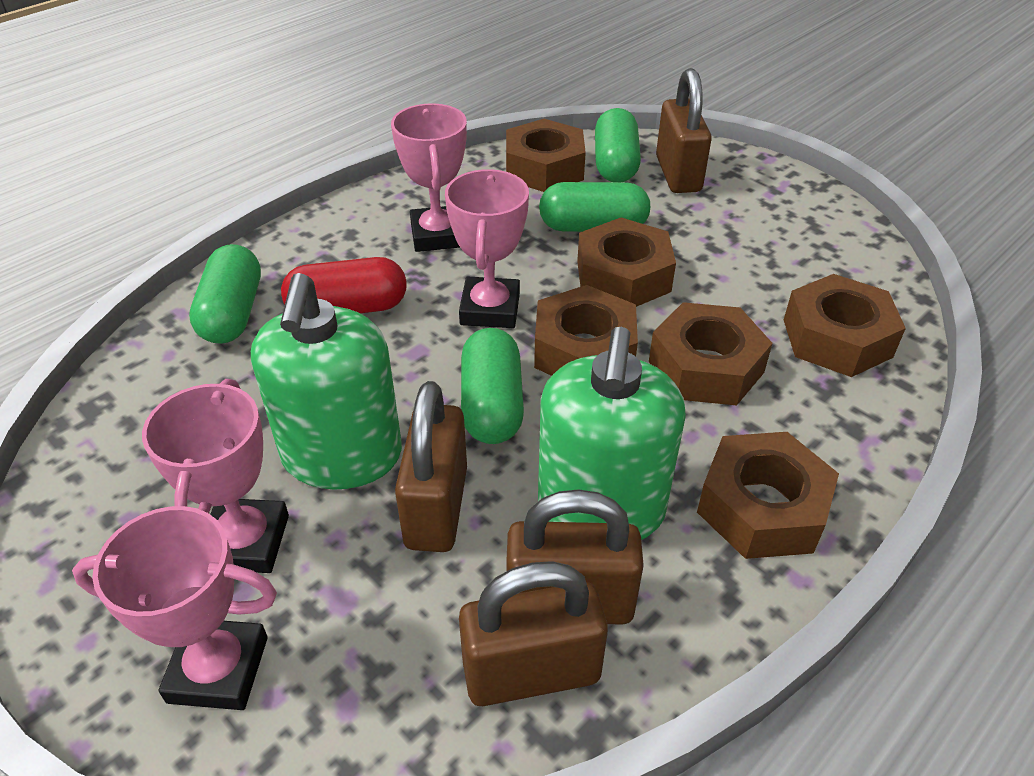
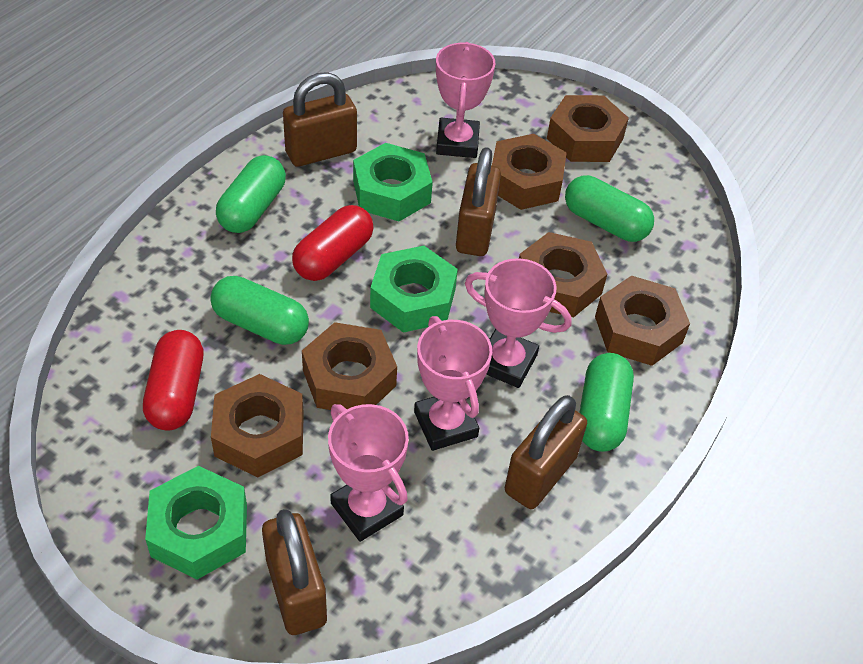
green nut: 0 -> 3
green soap dispenser: 2 -> 0
red capsule: 1 -> 2

